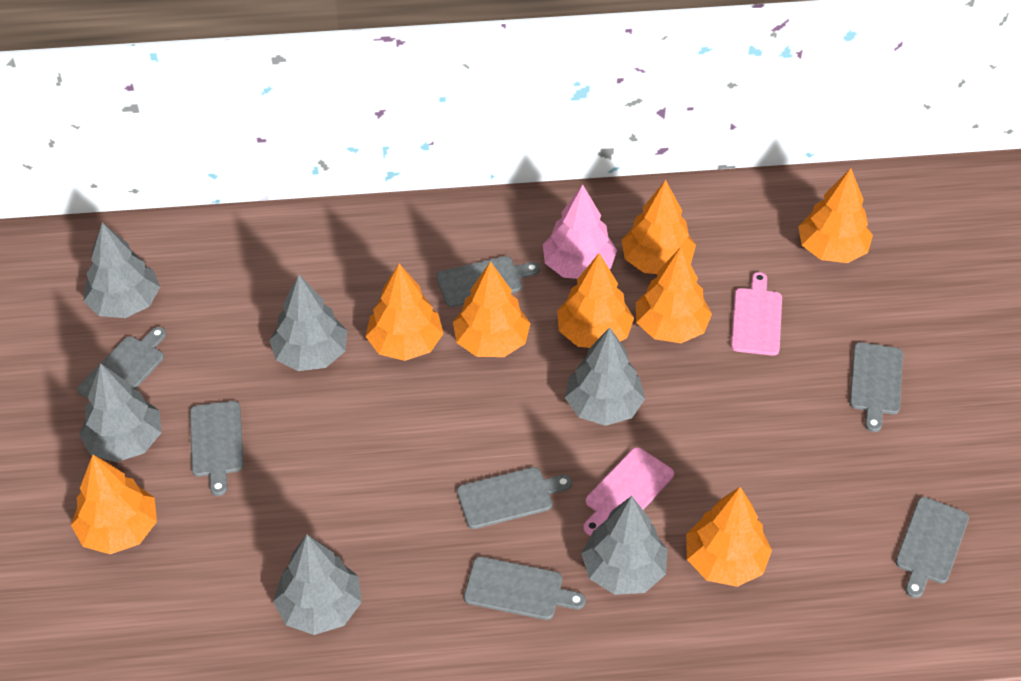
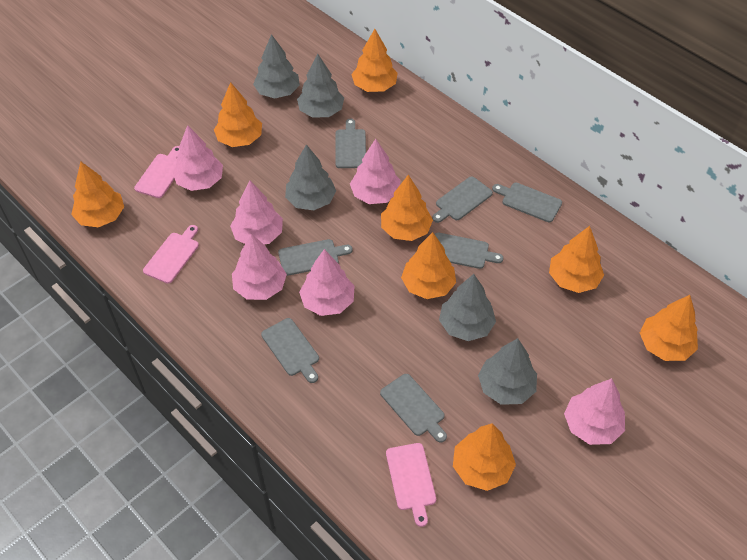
grey tree: 6 -> 5
pink cutting board: 2 -> 3
pink tree: 1 -> 6

